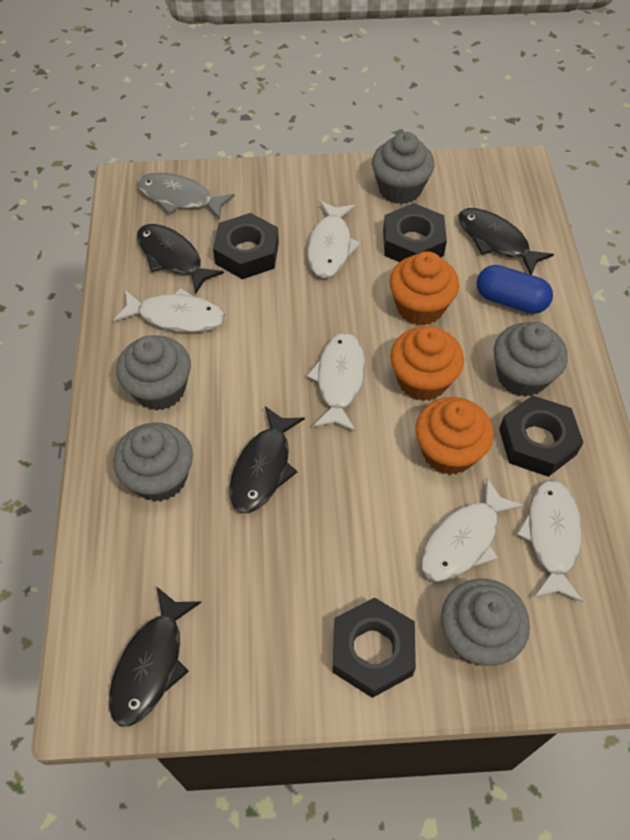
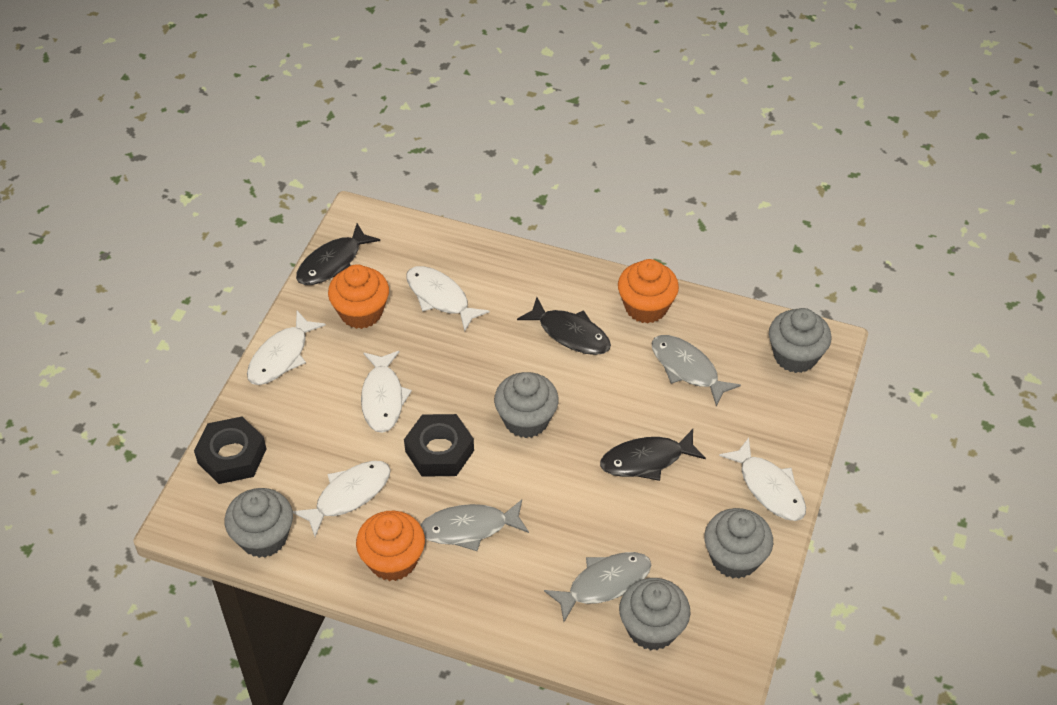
black fish: 4 -> 3
black nut: 4 -> 2
blue capsule: 1 -> 0
grey fish: 1 -> 3

